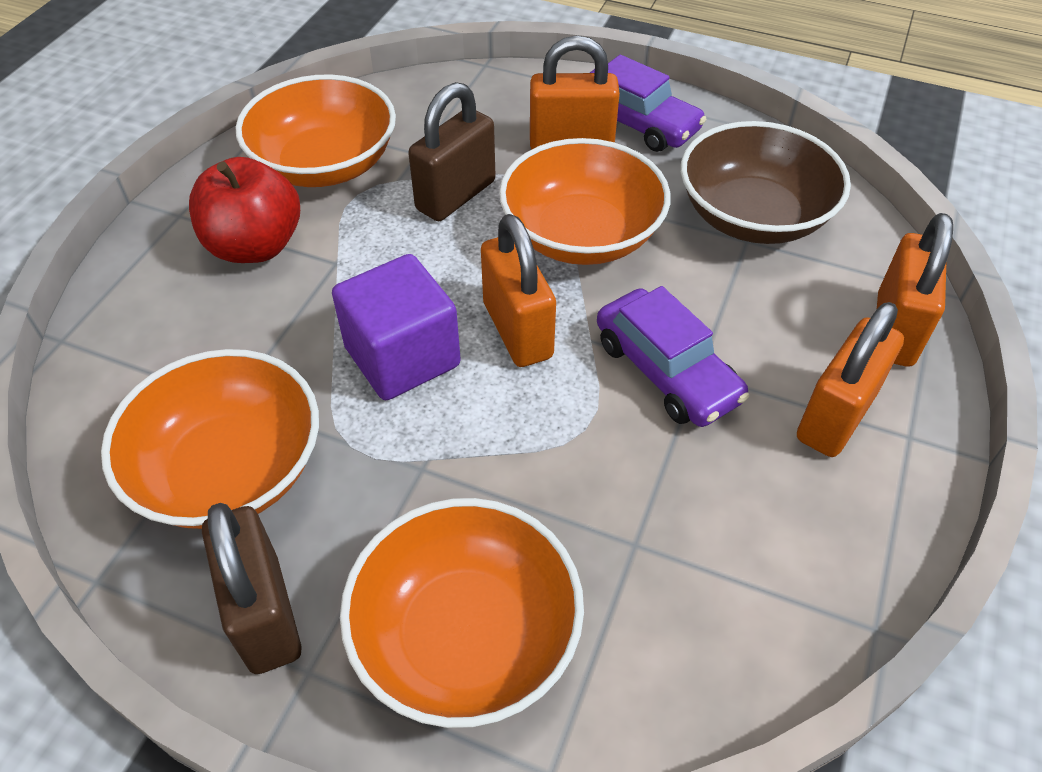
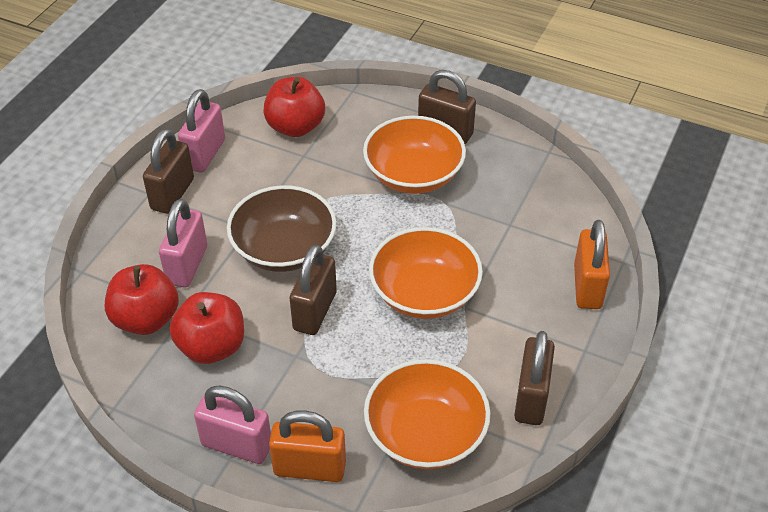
brown padlock: 2 -> 4
orange bowl: 4 -> 3
orange padlock: 4 -> 2
pink padlock: 0 -> 3
purple car: 2 -> 0
purple cube: 1 -> 0
red apple: 1 -> 3

